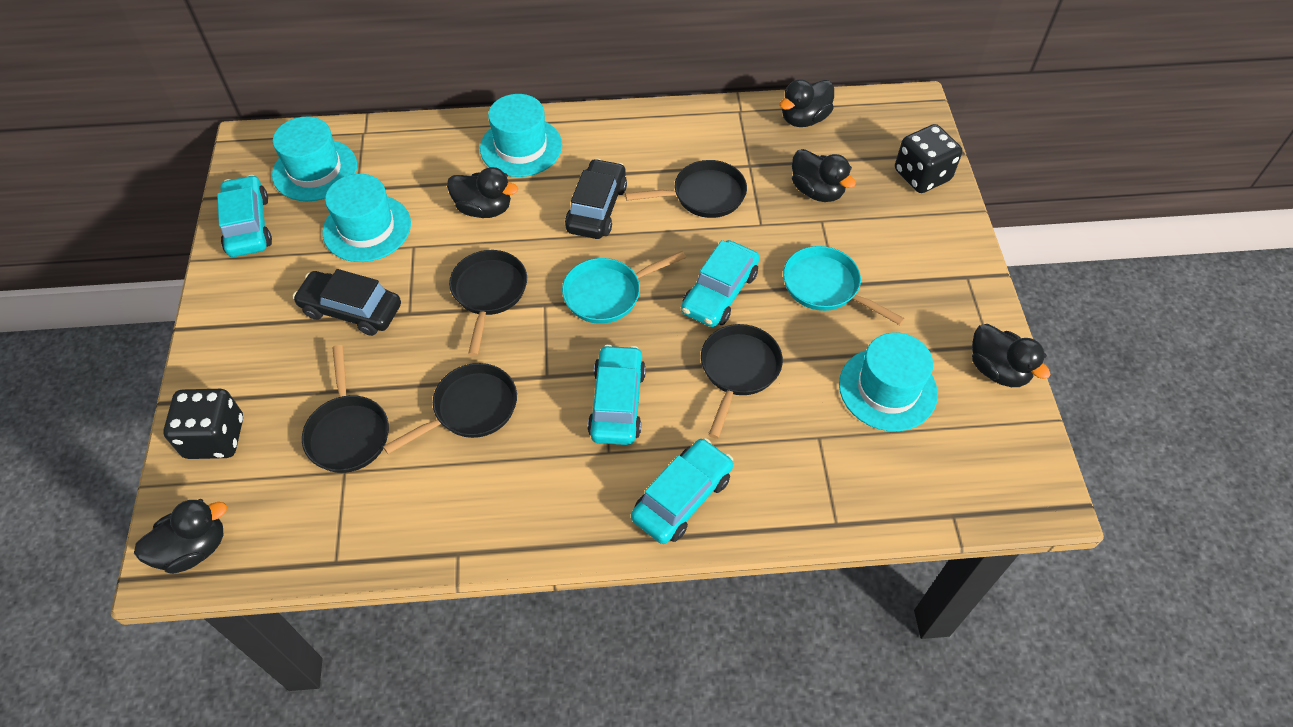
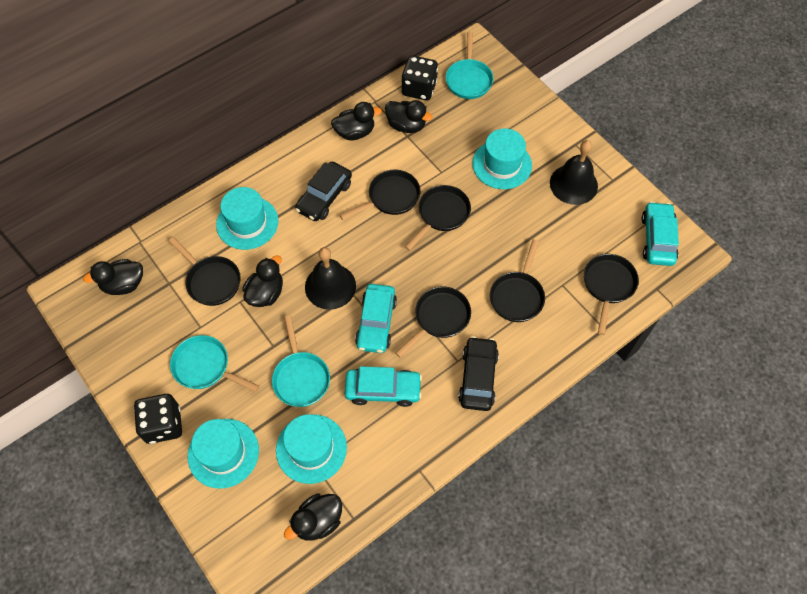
black bell: 0 -> 2
black pan: 5 -> 6
turquoise car: 4 -> 3
turquoise pan: 2 -> 3

